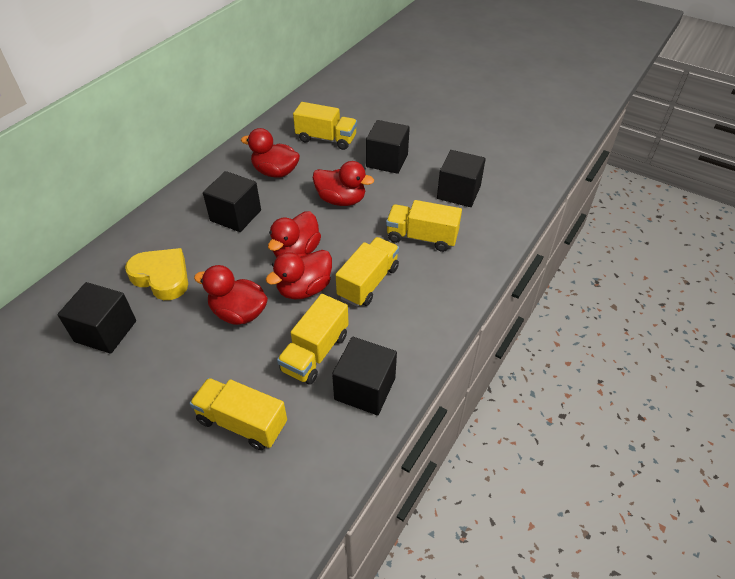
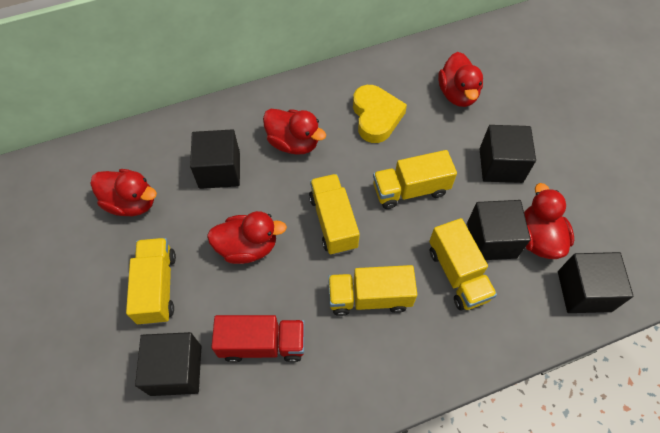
red truck: 0 -> 1

